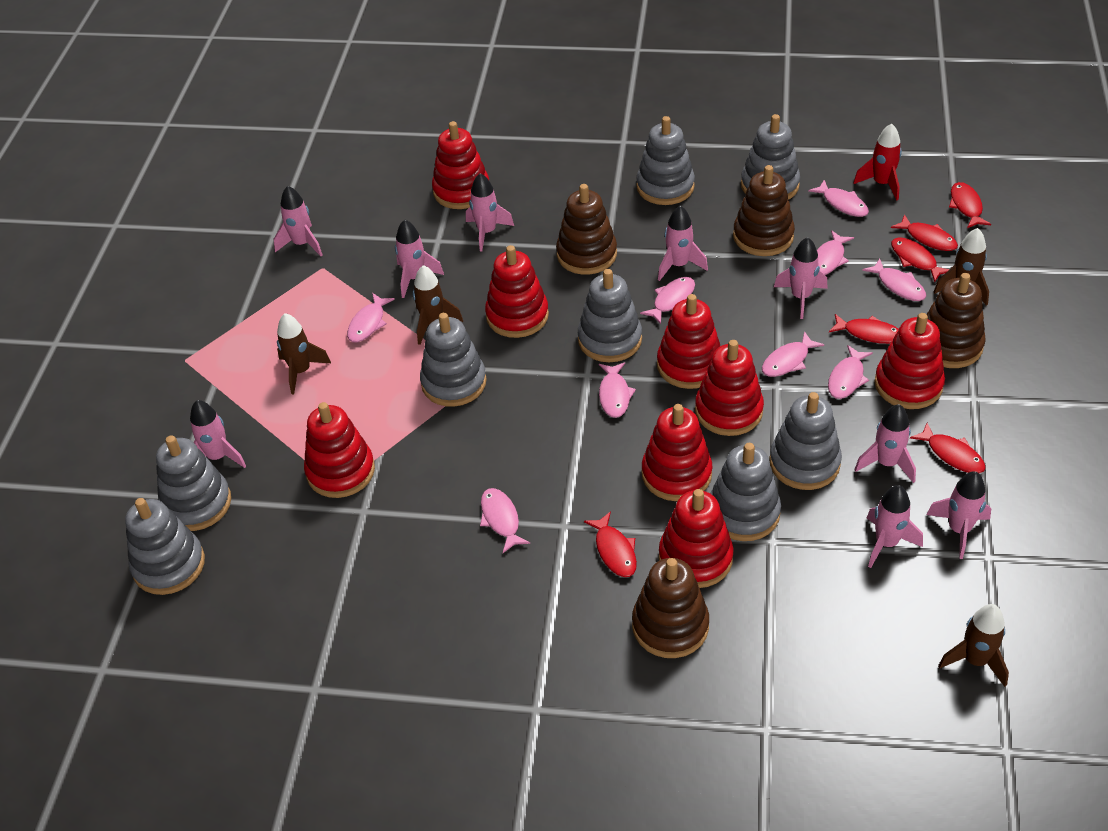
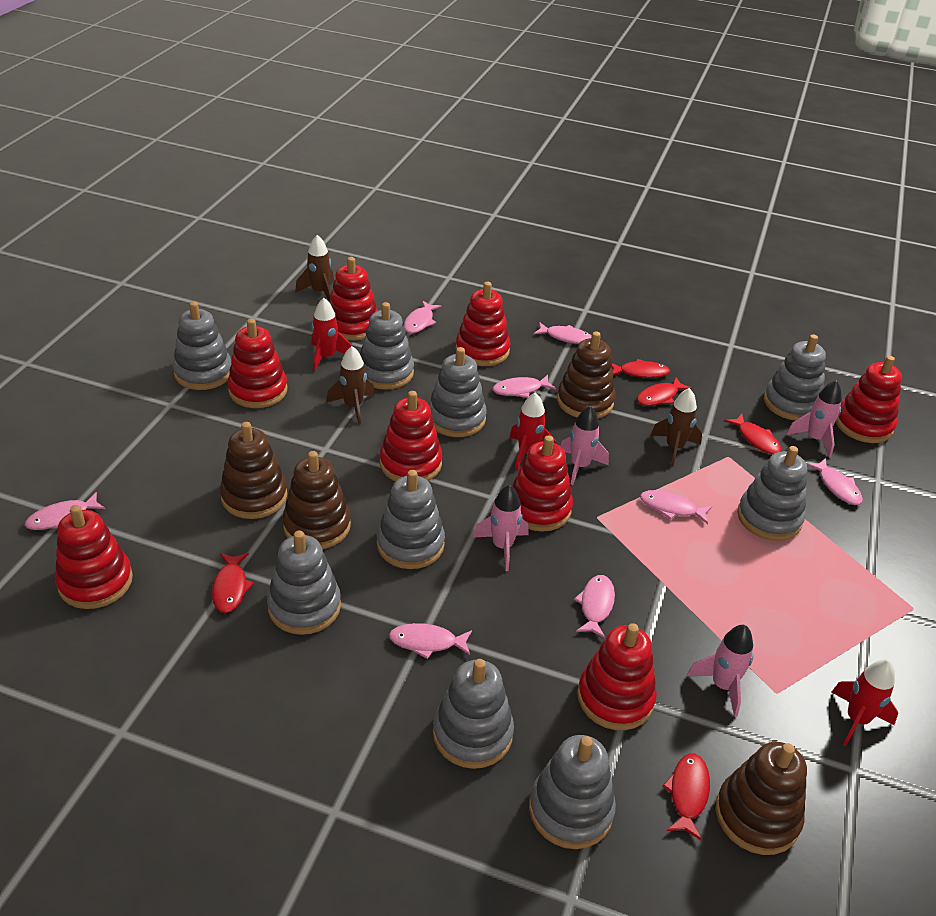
brown rocket: 4 -> 3
grey stacking toy: 8 -> 9
pink fish: 9 -> 8
pink rocket: 9 -> 4
red fish: 6 -> 5
red rocket: 1 -> 3

